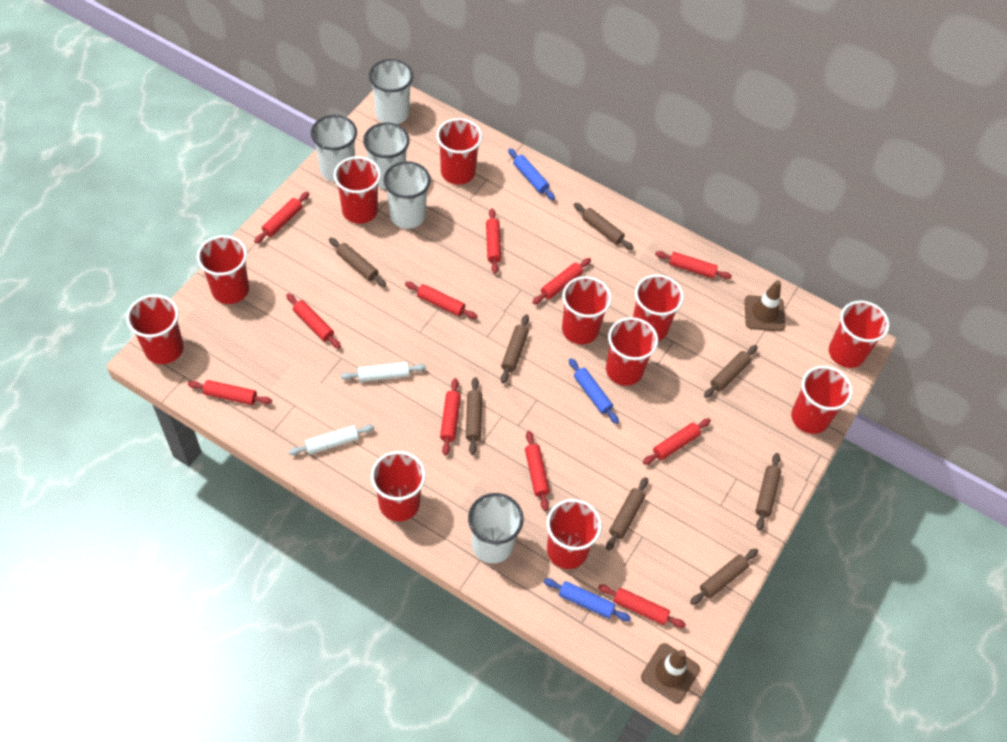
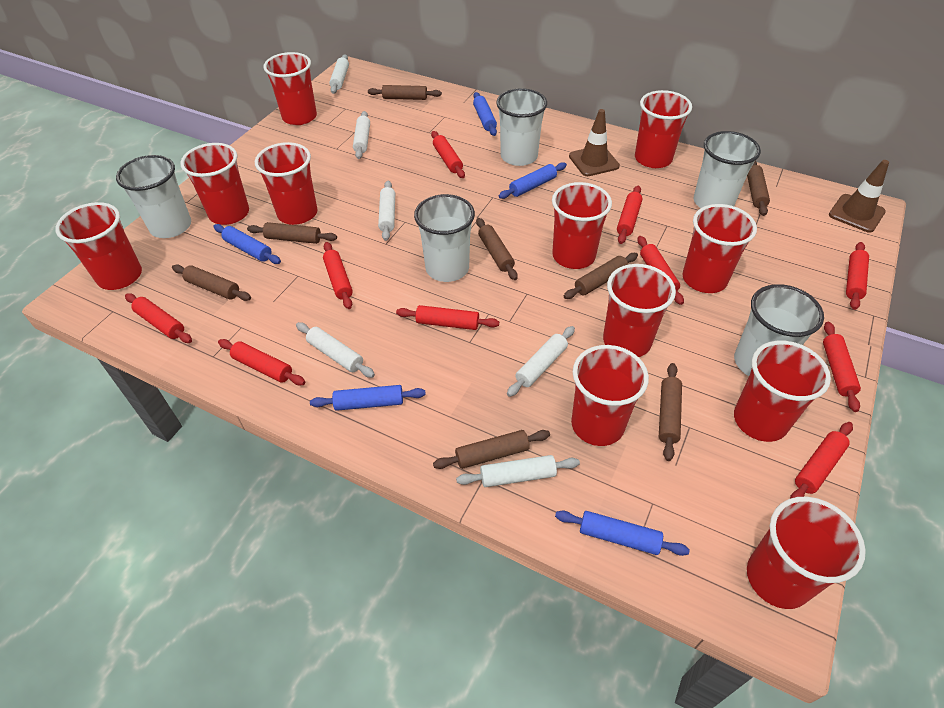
blue rolling pin: 3 -> 5
red rolling pin: 11 -> 10
white rolling pin: 2 -> 6

